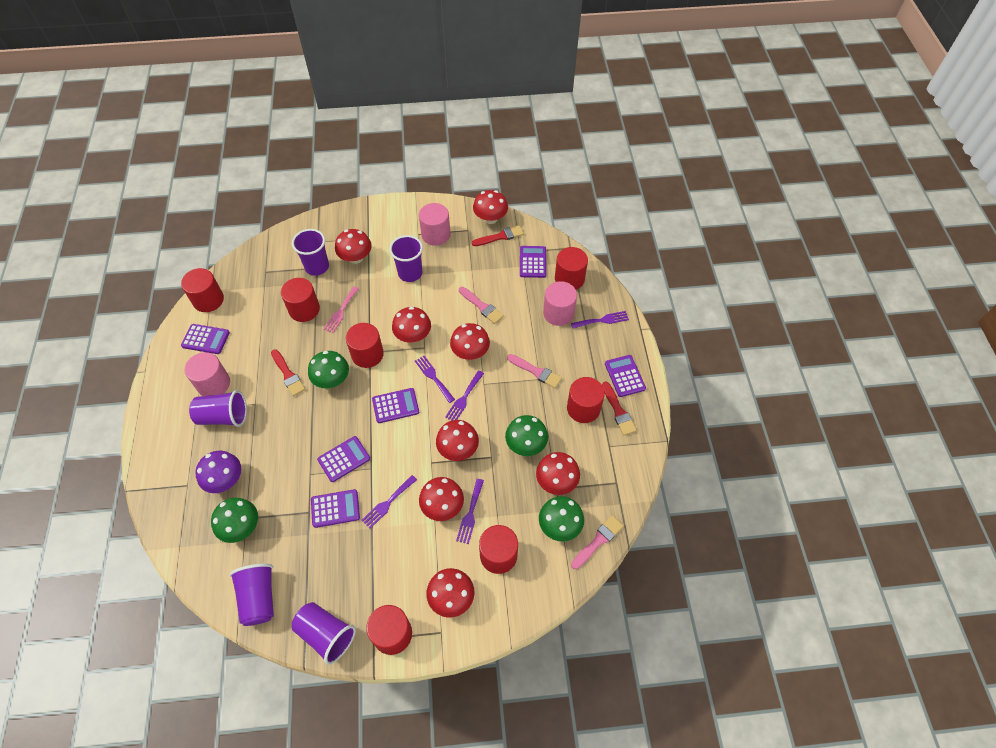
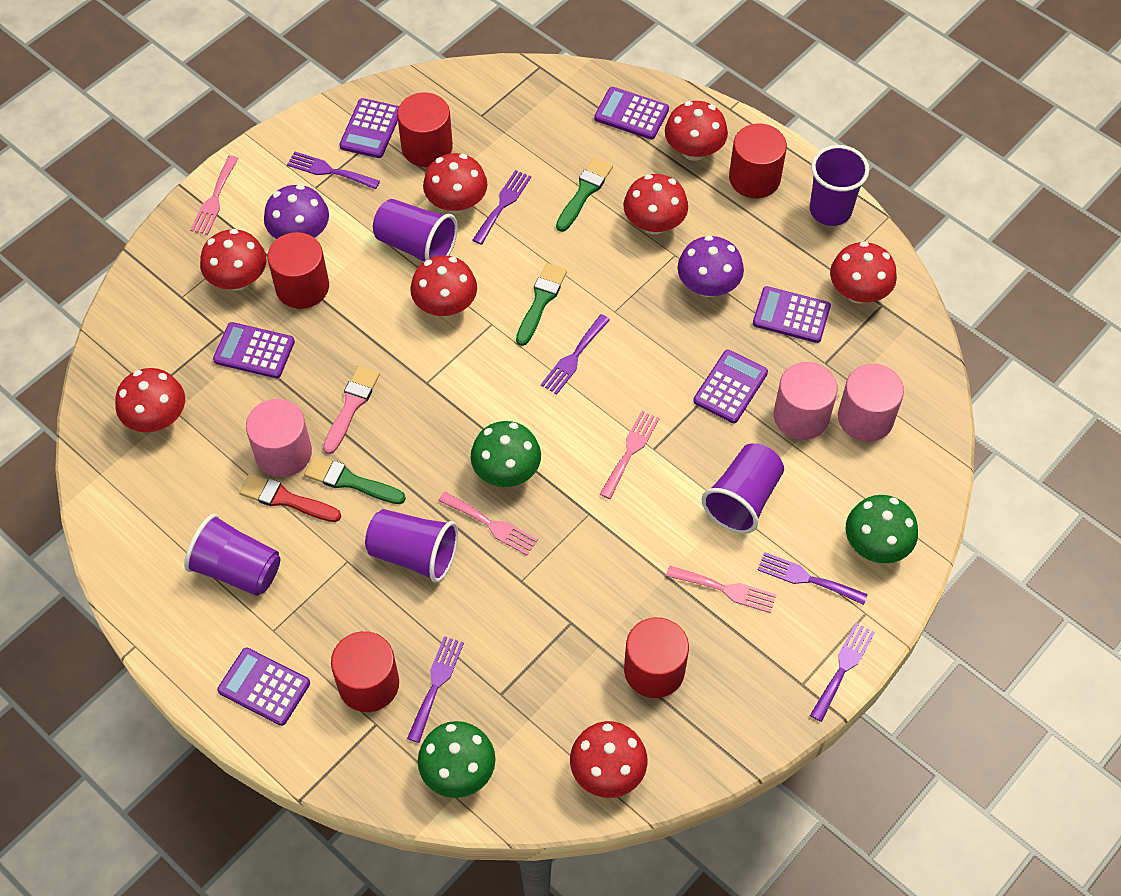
green brush: 0 -> 3
green mushroom: 4 -> 3
pink brush: 3 -> 1
pink fork: 1 -> 4
purple fork: 5 -> 6
purple mushroom: 1 -> 2
red brush: 3 -> 1
red cylinder: 7 -> 5

